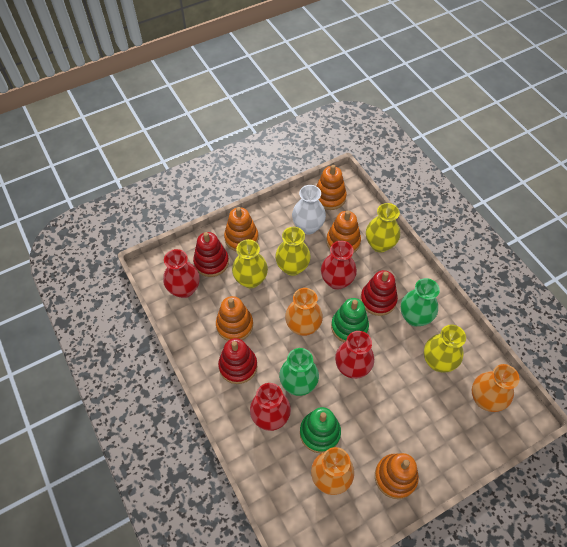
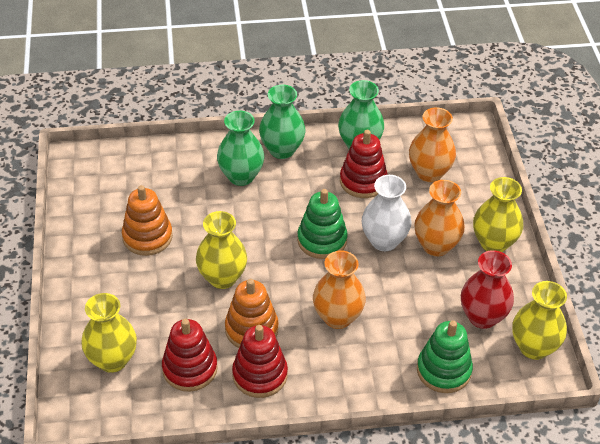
green vase: 2 -> 3
orange stacking toy: 5 -> 2
red vase: 4 -> 1

